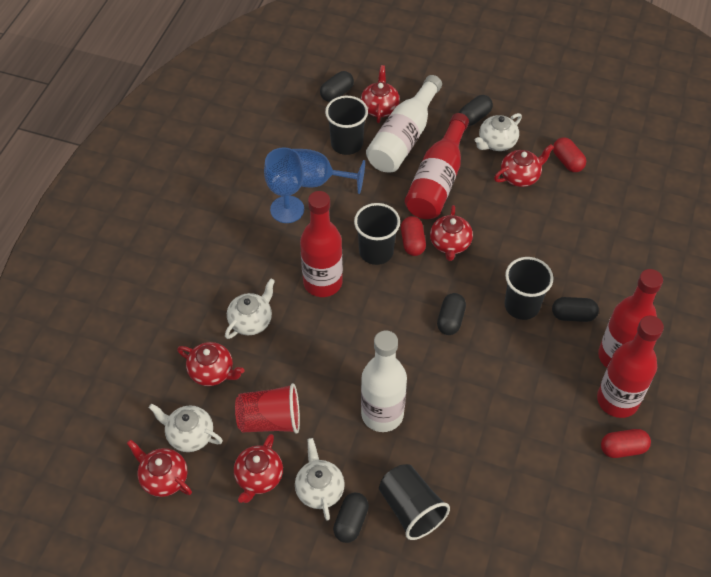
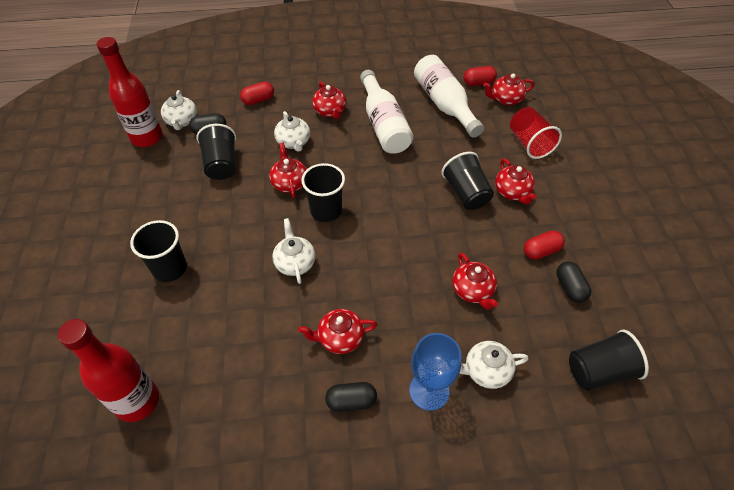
black capsule: 5 -> 3
black cup: 4 -> 5
blue goblet: 2 -> 1
red bottle: 4 -> 2

